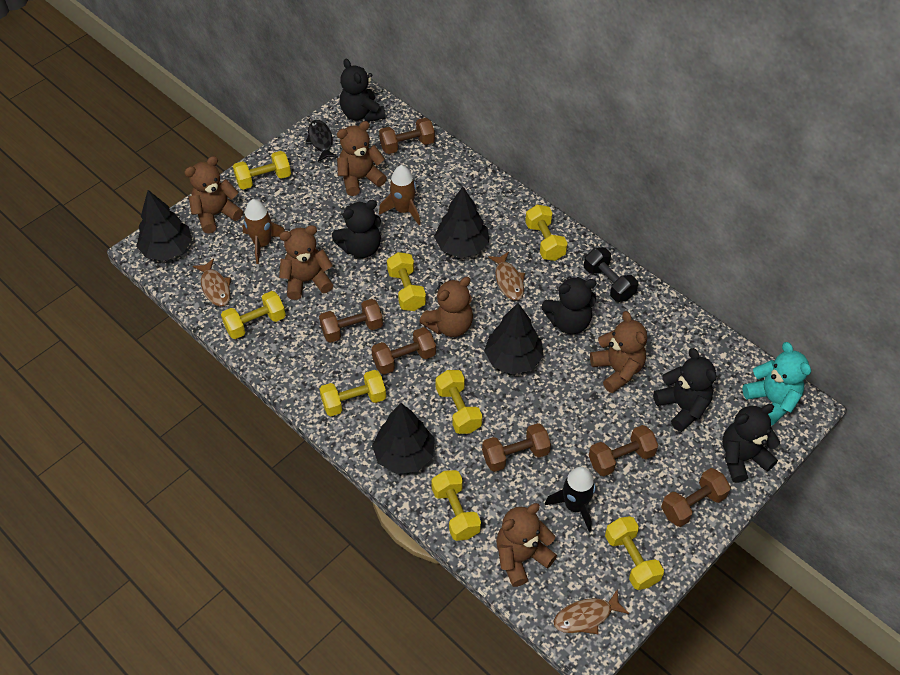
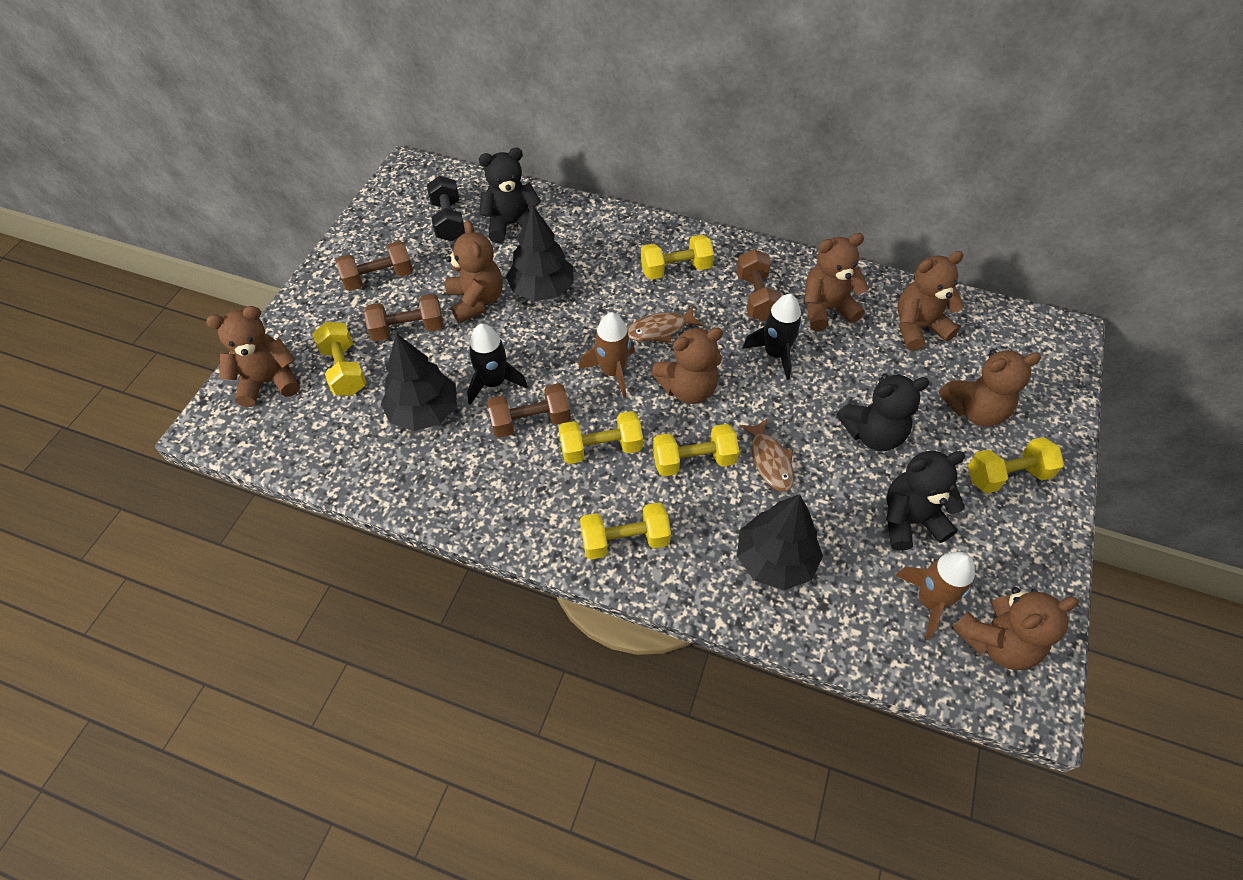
black fish: 1 -> 0
black rocket: 1 -> 2
black teddy bear: 5 -> 3
black tree: 4 -> 3
brown dumbbell: 6 -> 4
brown fish: 3 -> 2
brown teddy bear: 6 -> 7
turquoise teddy bear: 1 -> 0
yellow dumbbell: 8 -> 6

